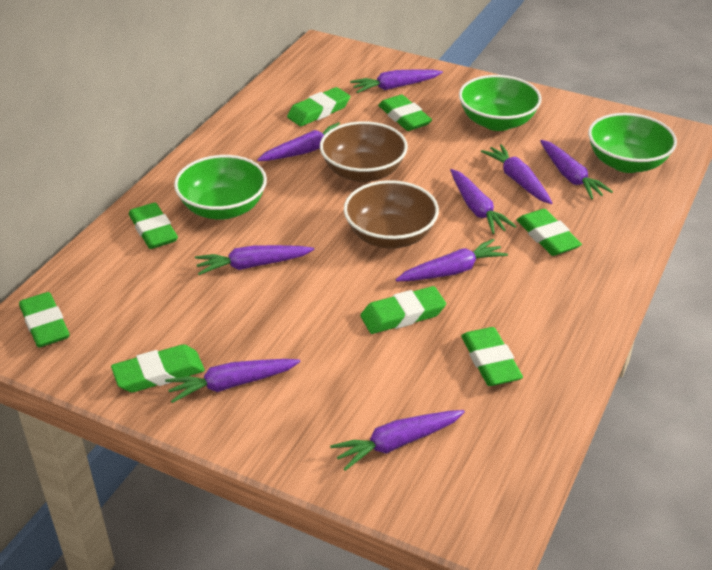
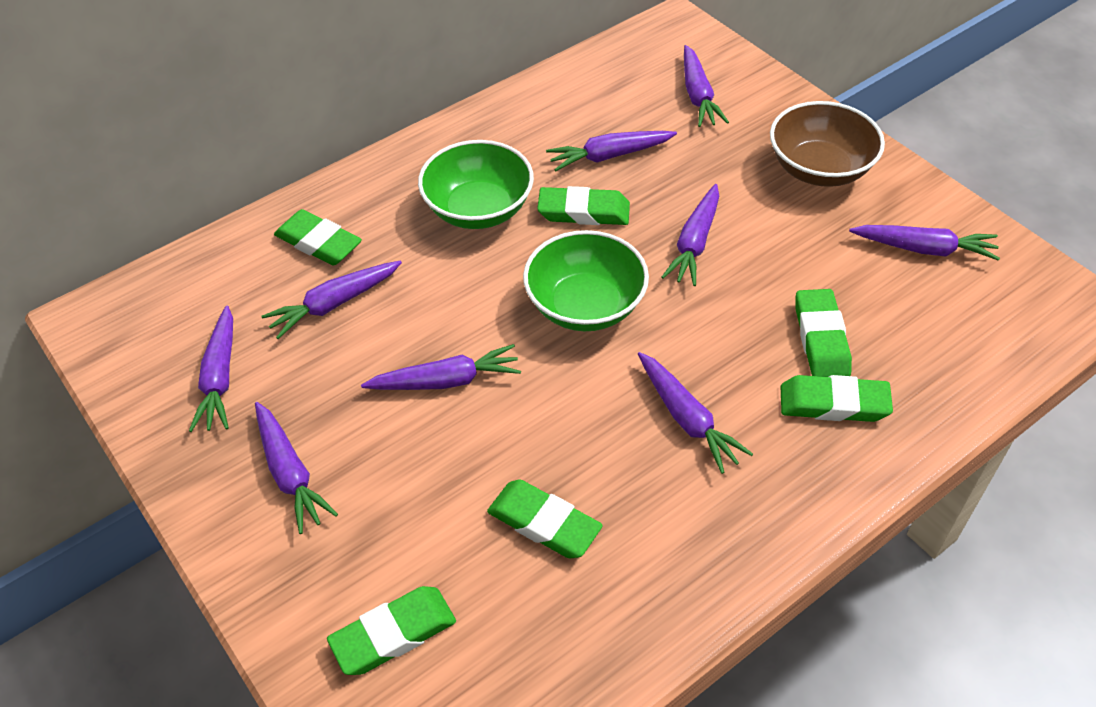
brown bowl: 2 -> 1
green bowl: 3 -> 2
green eraser: 8 -> 6

